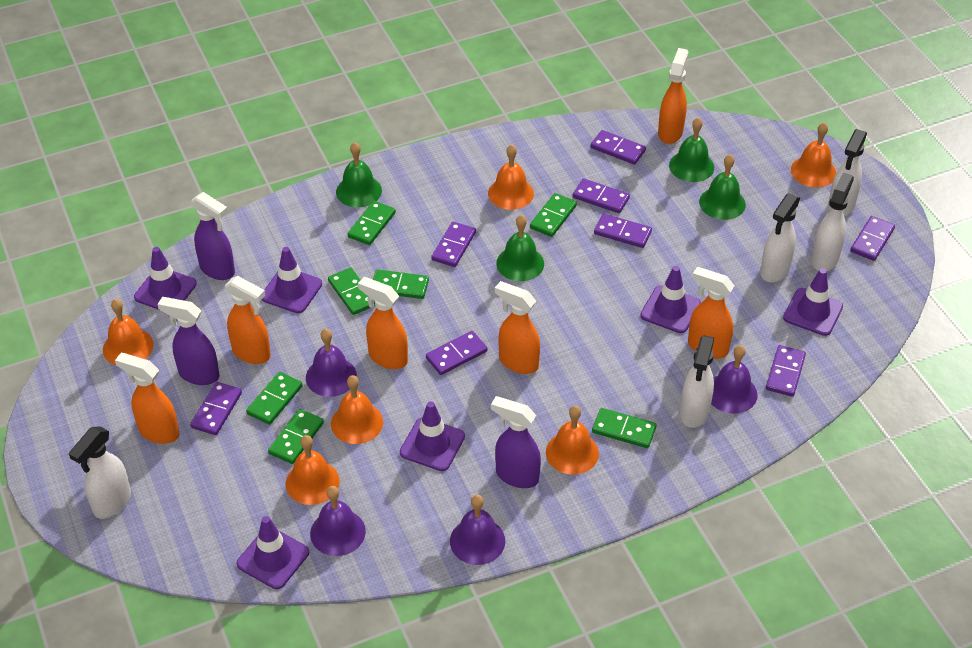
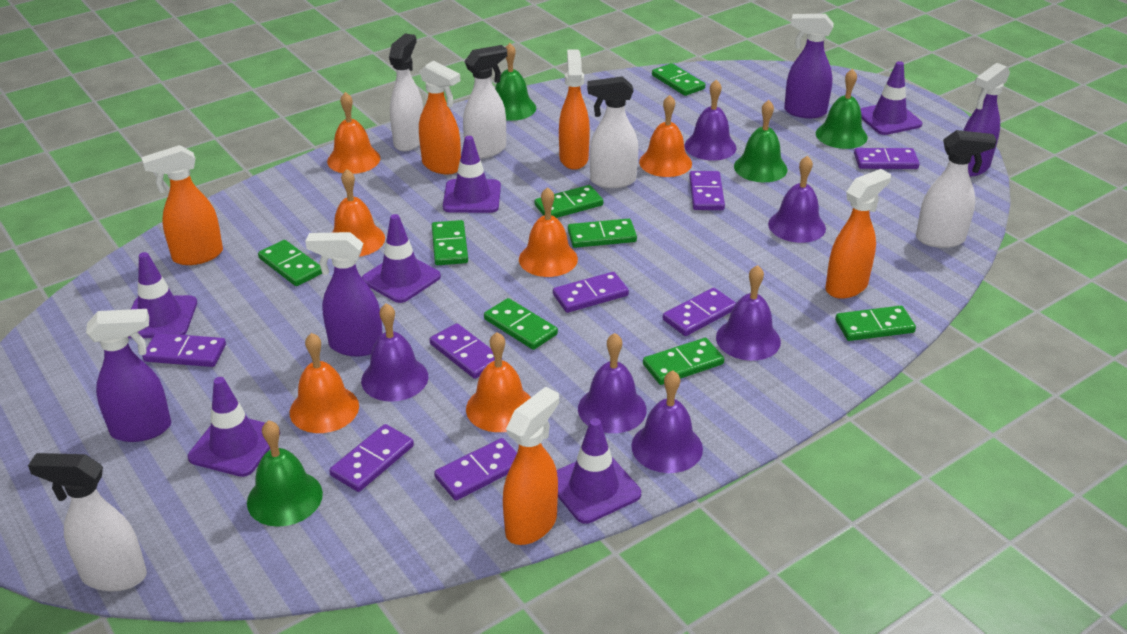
green domino: 7 -> 8
orange spray bottle: 6 -> 5
purple bell: 4 -> 6
purple spray bottle: 3 -> 4

